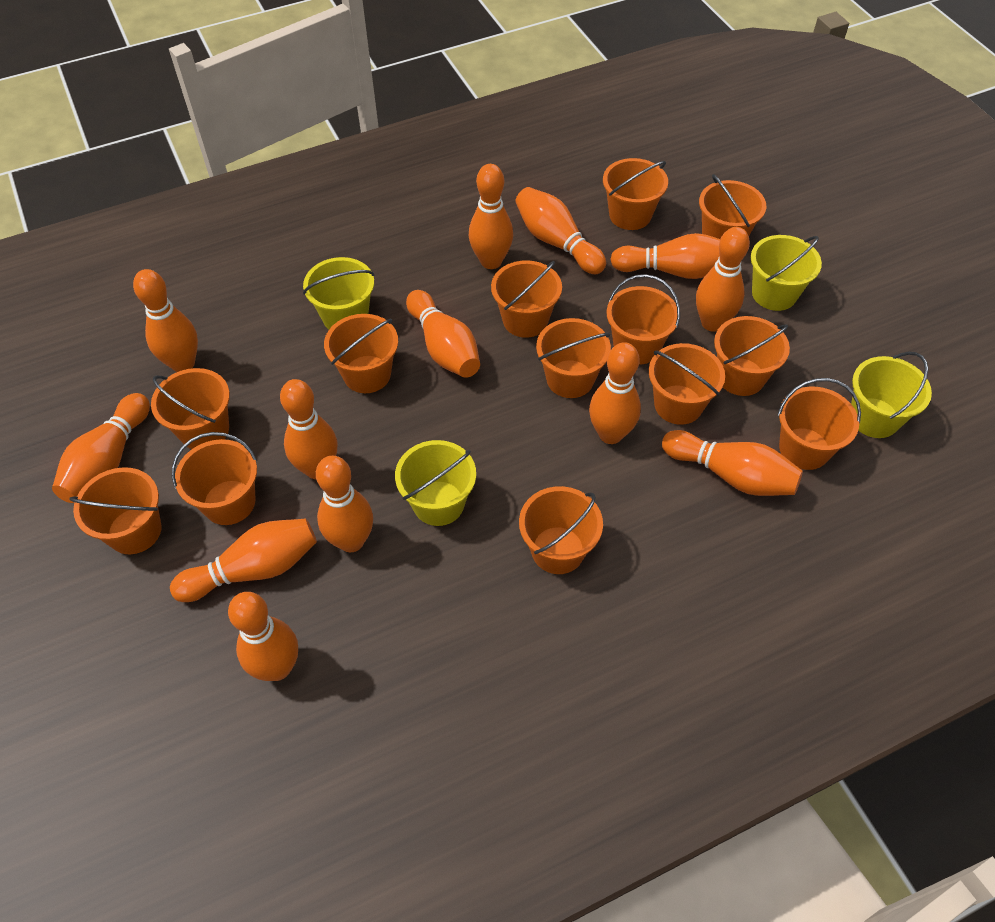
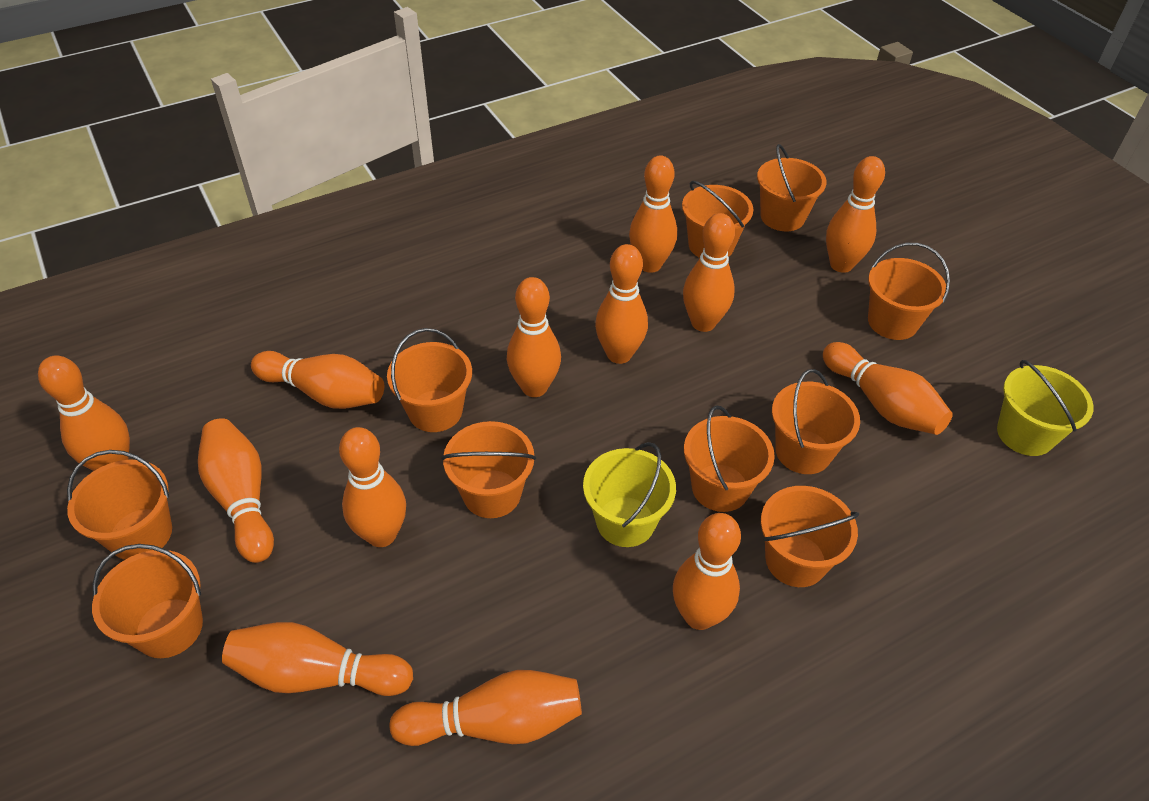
orange bucket: 13 -> 10
yellow bucket: 4 -> 2

